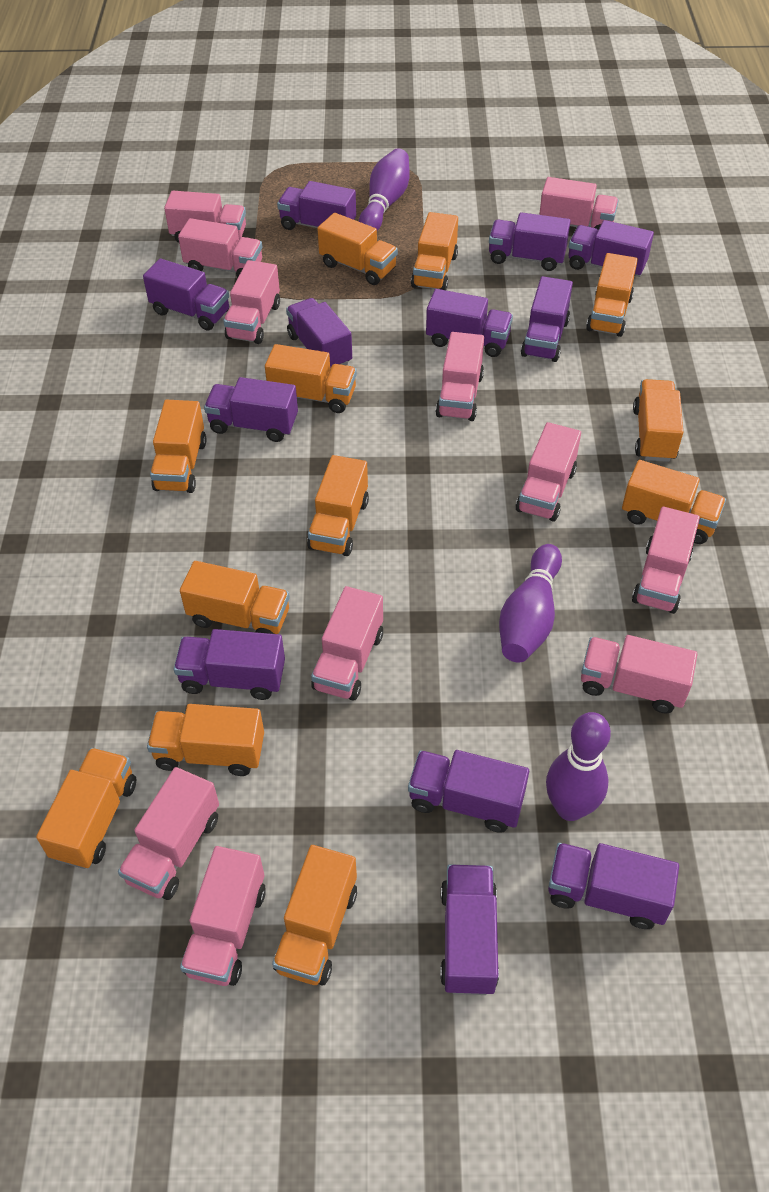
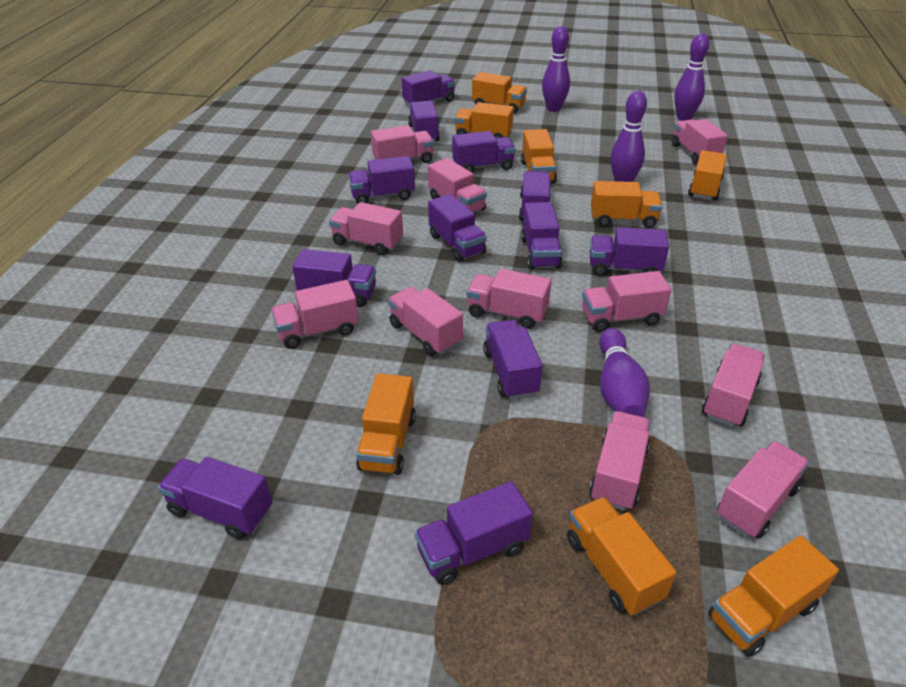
orange truck: 12 -> 8
purple bowling pin: 3 -> 4

